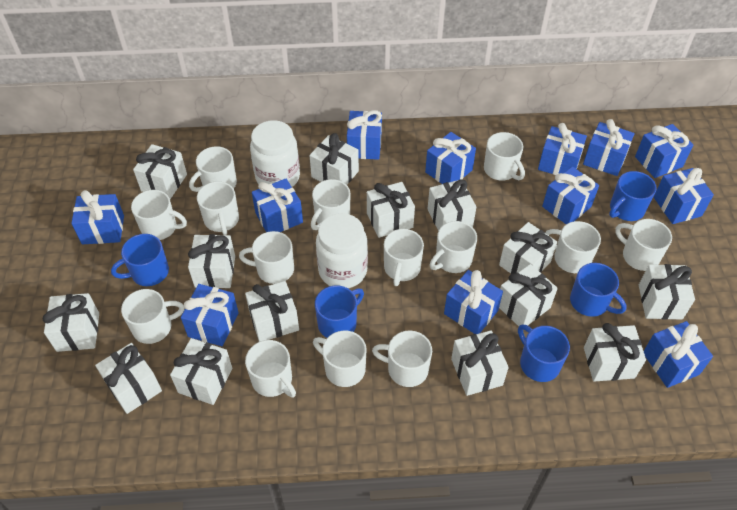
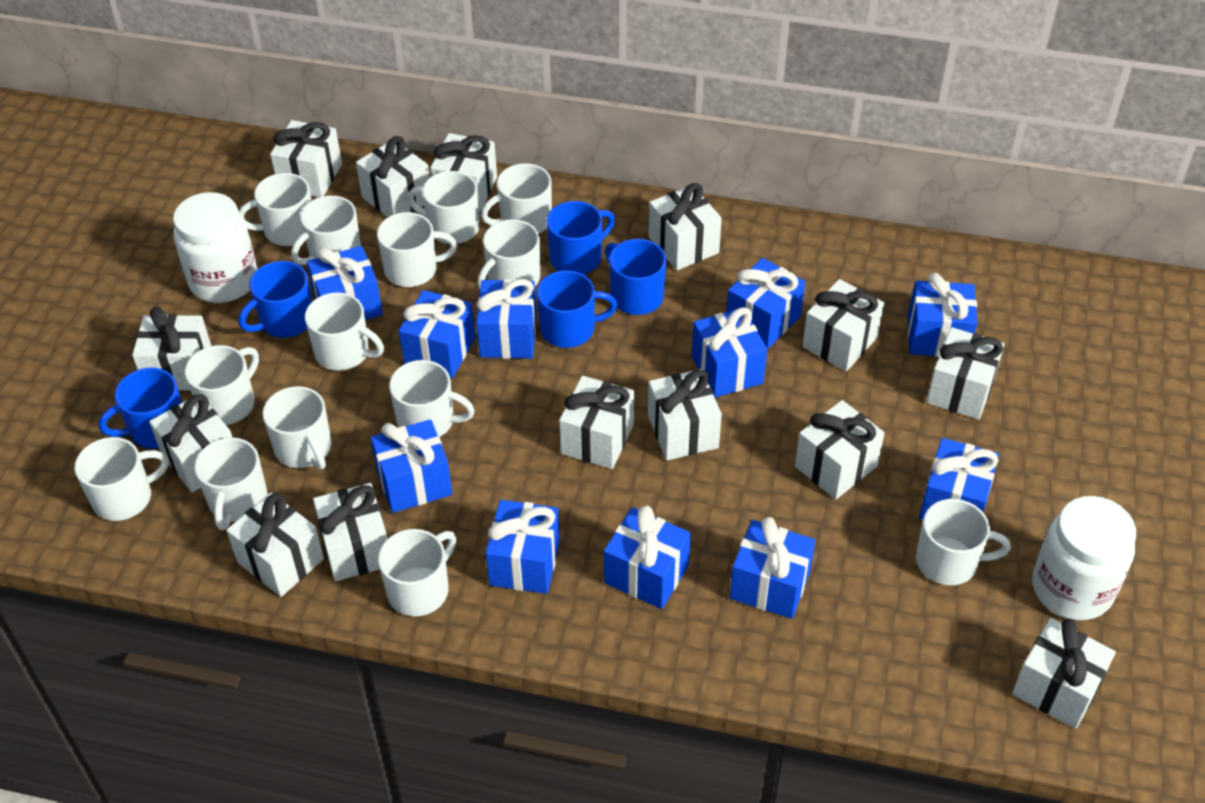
blue gift: 12 -> 11

